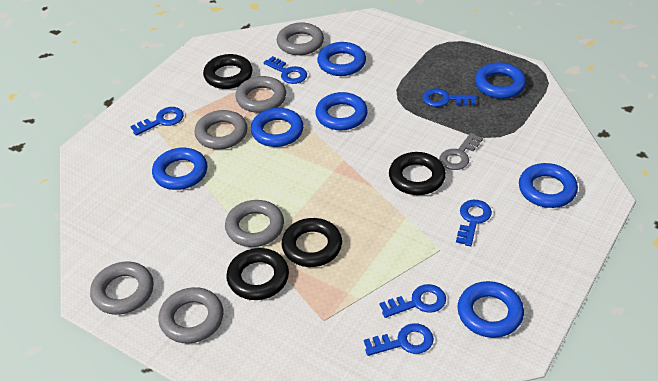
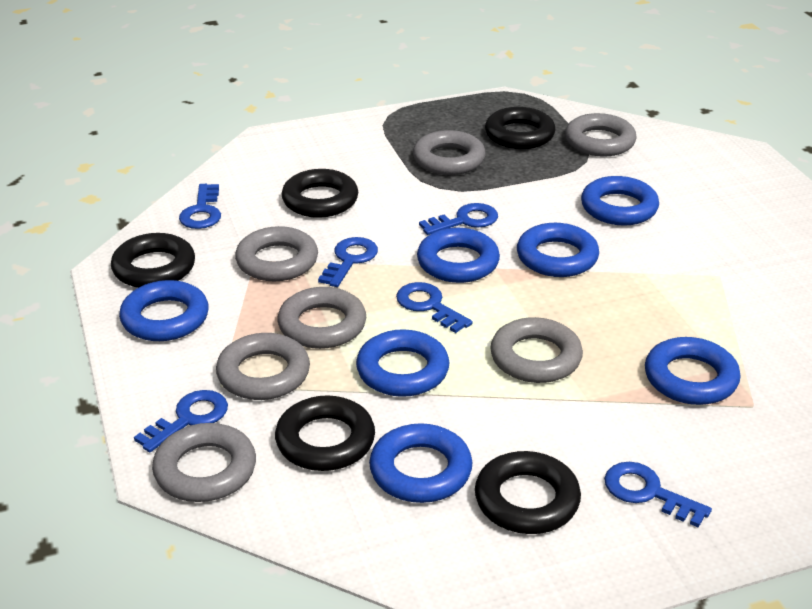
black ring: 4 -> 5
grey key: 1 -> 0
grey ring: 6 -> 7

